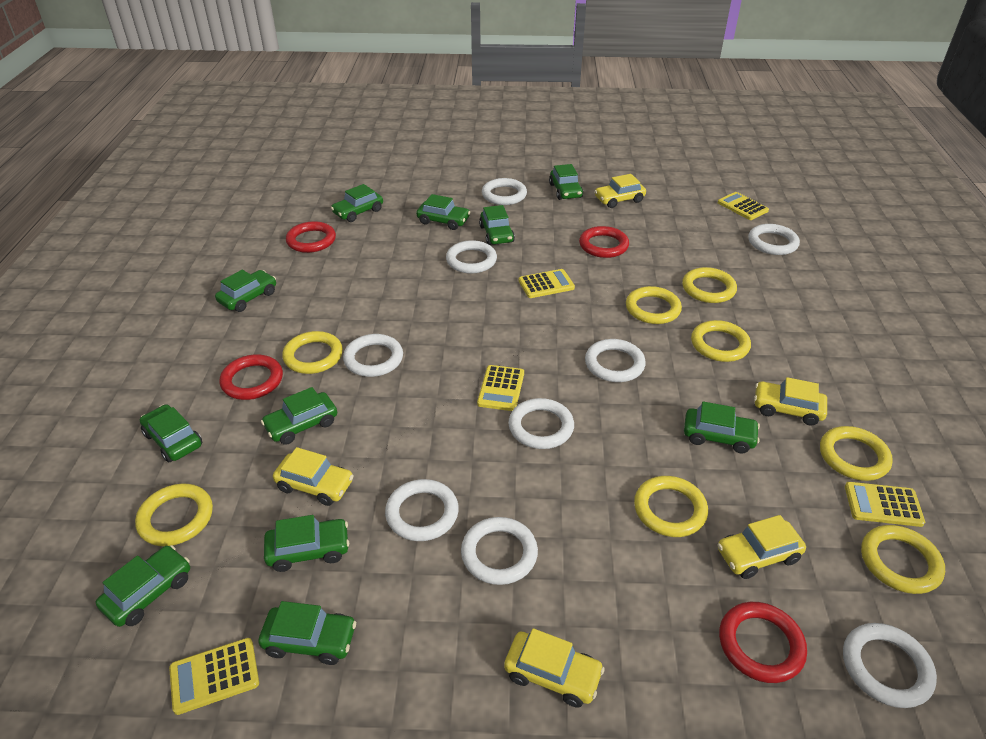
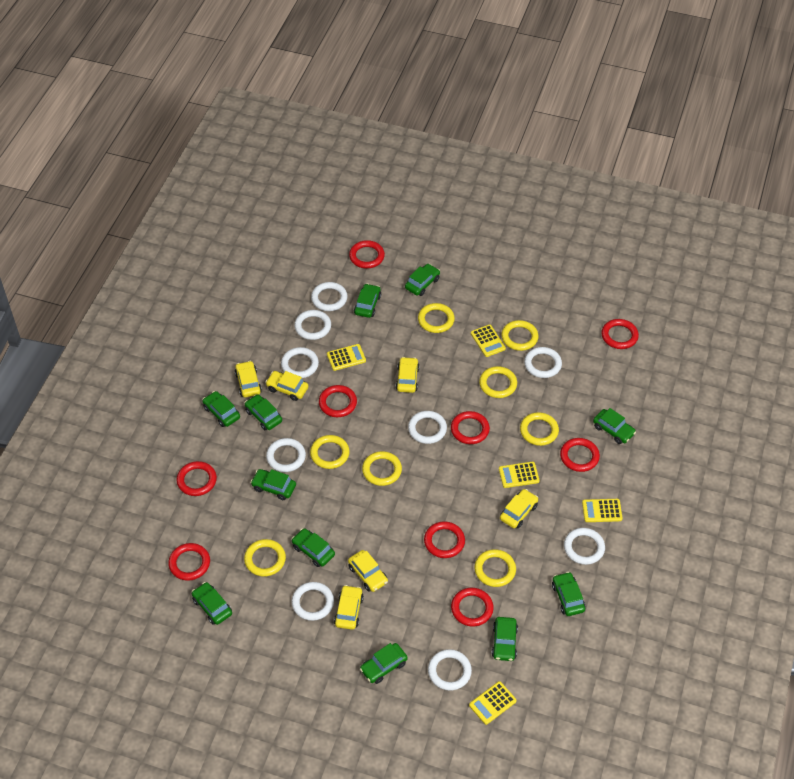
red ring: 4 -> 9
yellow car: 5 -> 6

